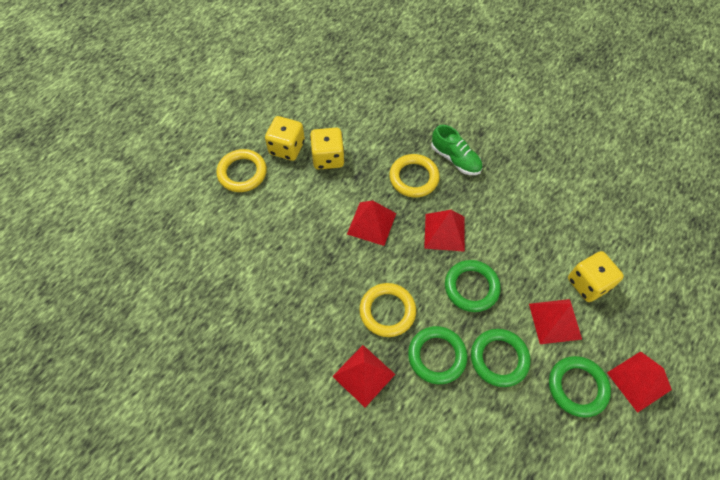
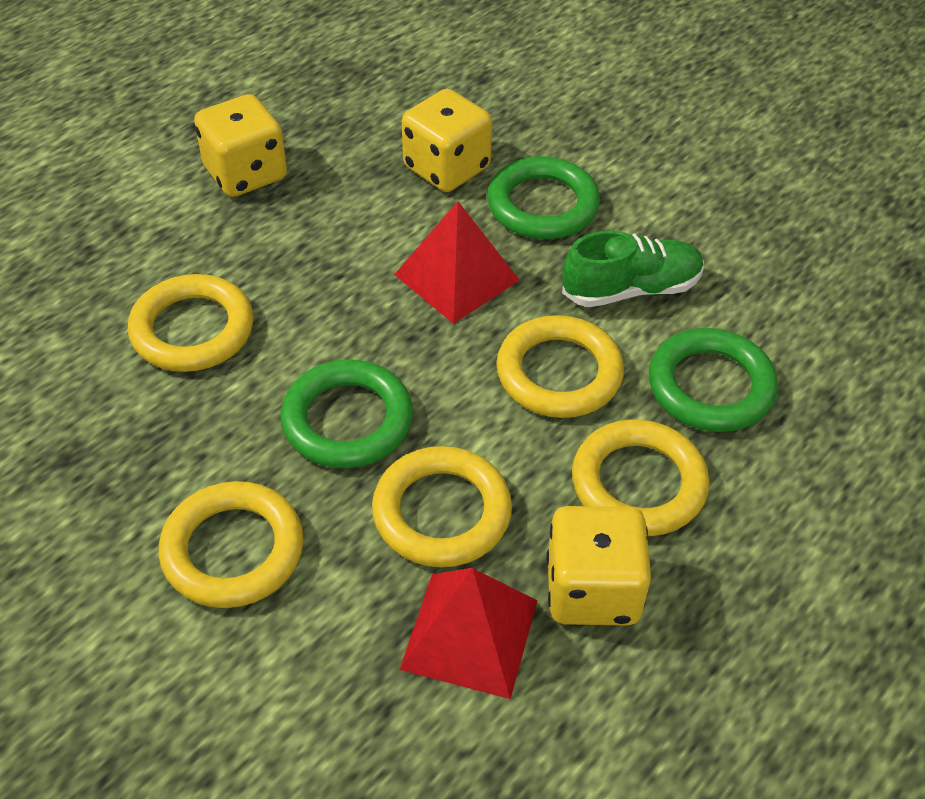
green ring: 4 -> 3
red pyramid: 5 -> 2
yellow ring: 3 -> 5

